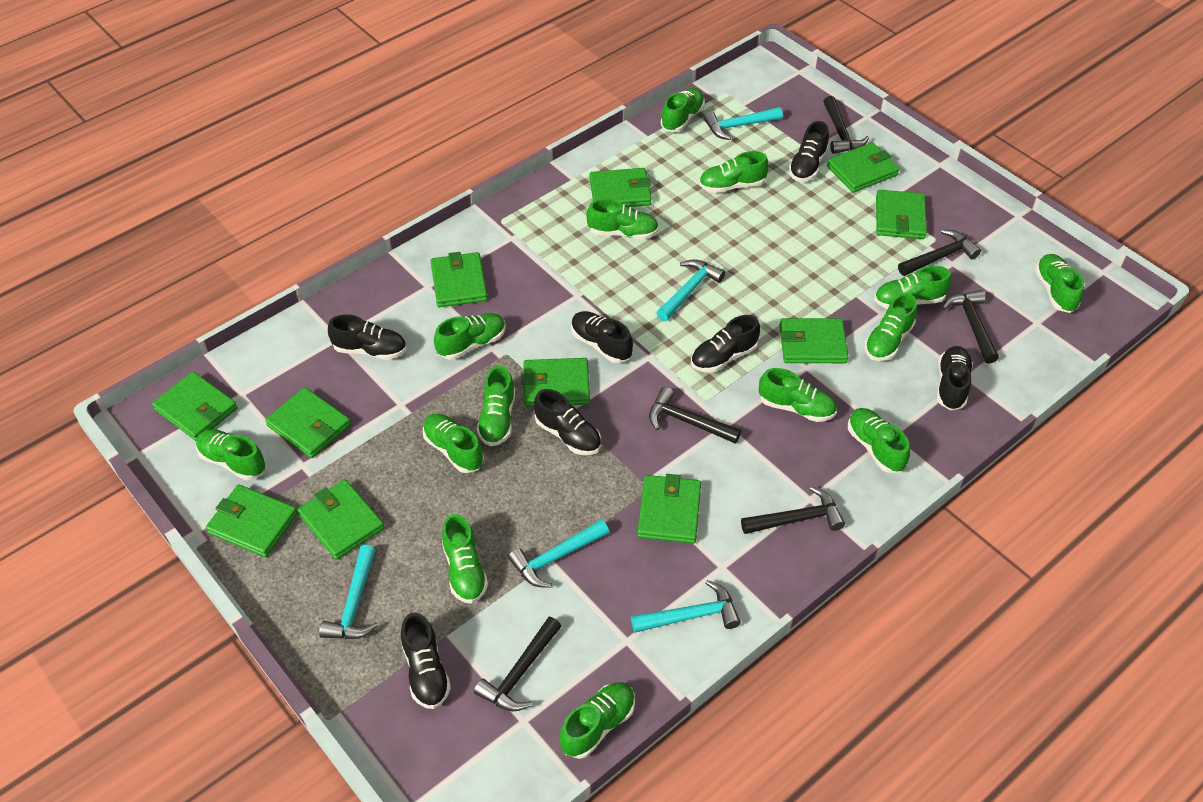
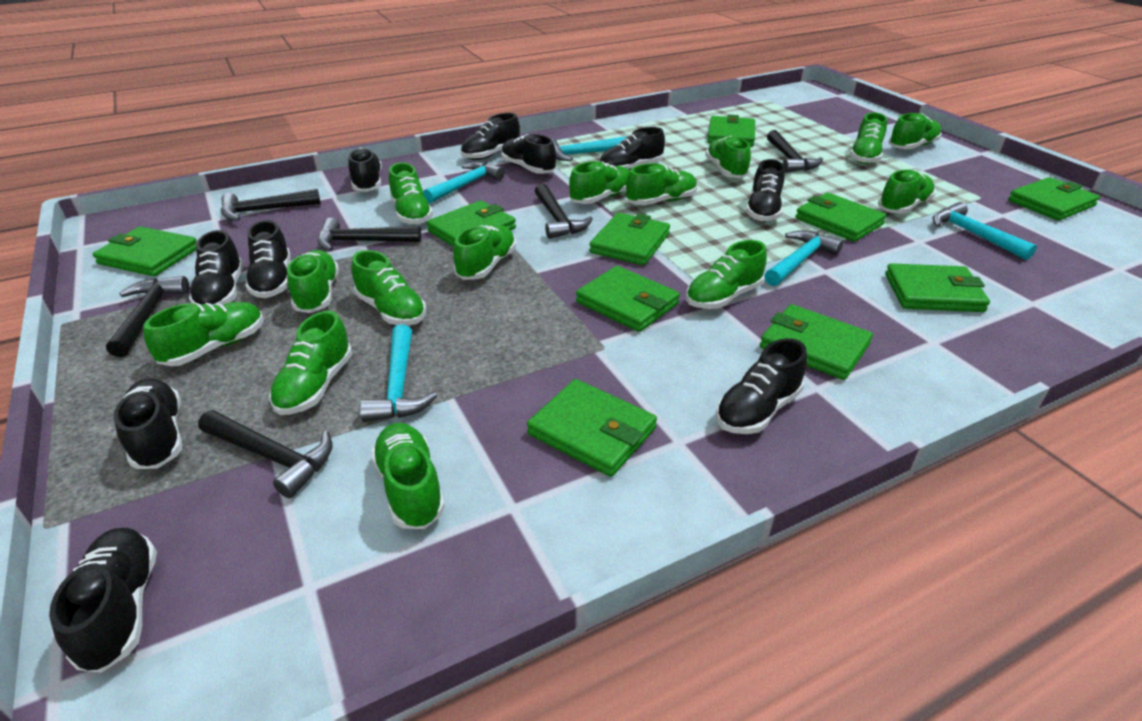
black shoe: 7 -> 10
green wallet: 11 -> 10

